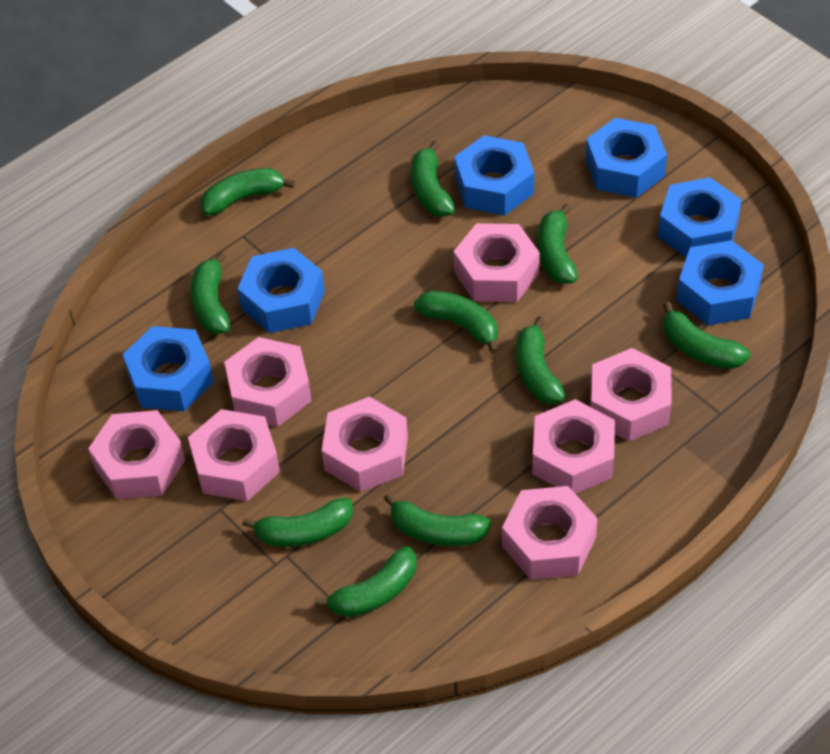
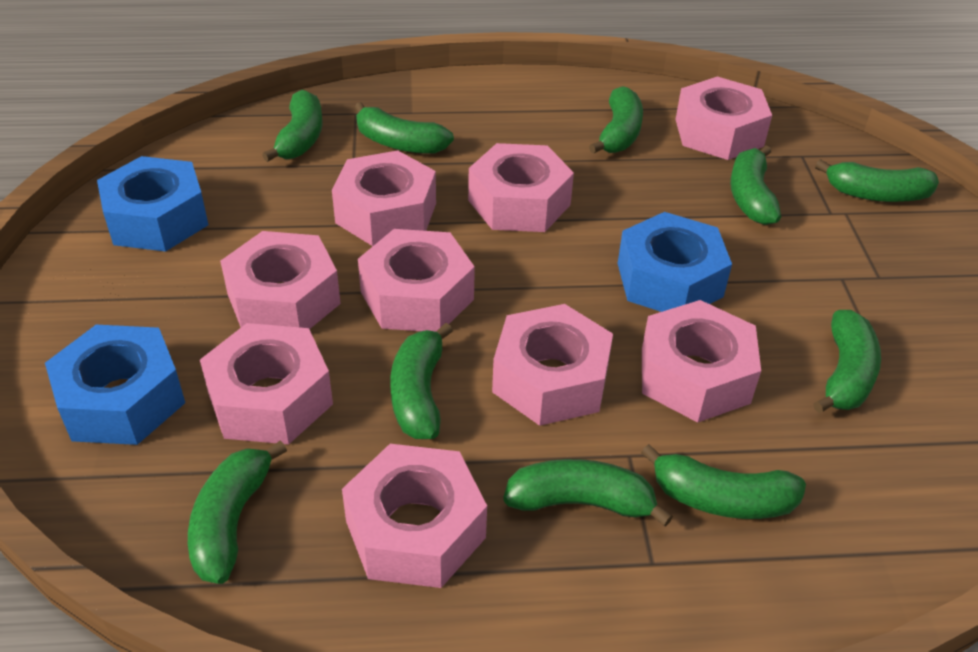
blue nut: 6 -> 3
pink nut: 8 -> 9

